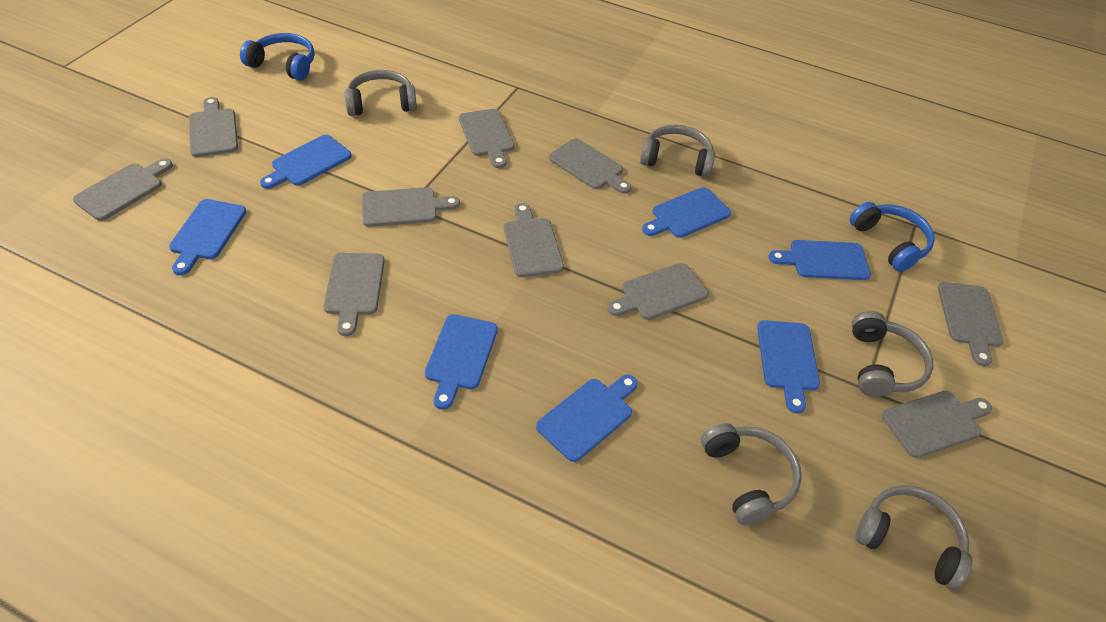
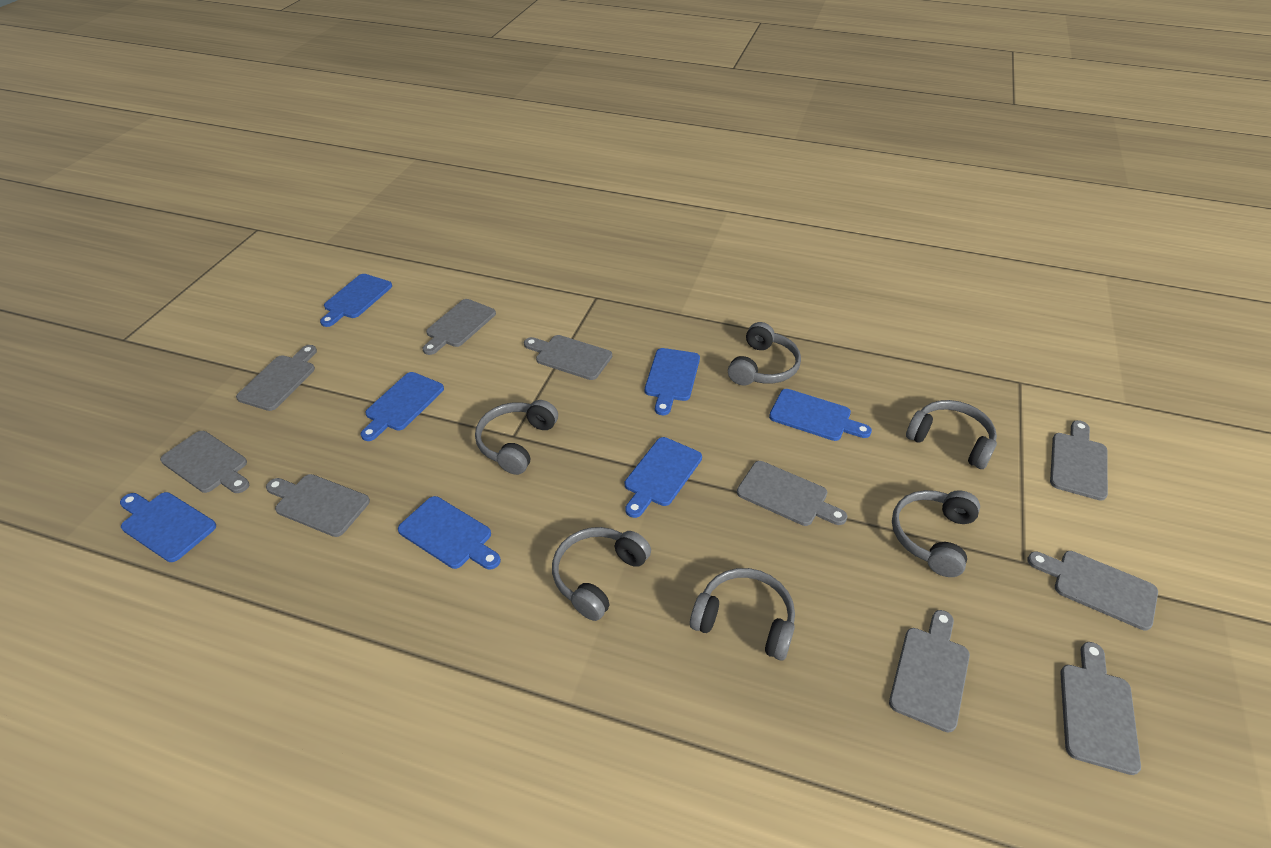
blue headphones: 2 -> 0
grey headphones: 5 -> 6

